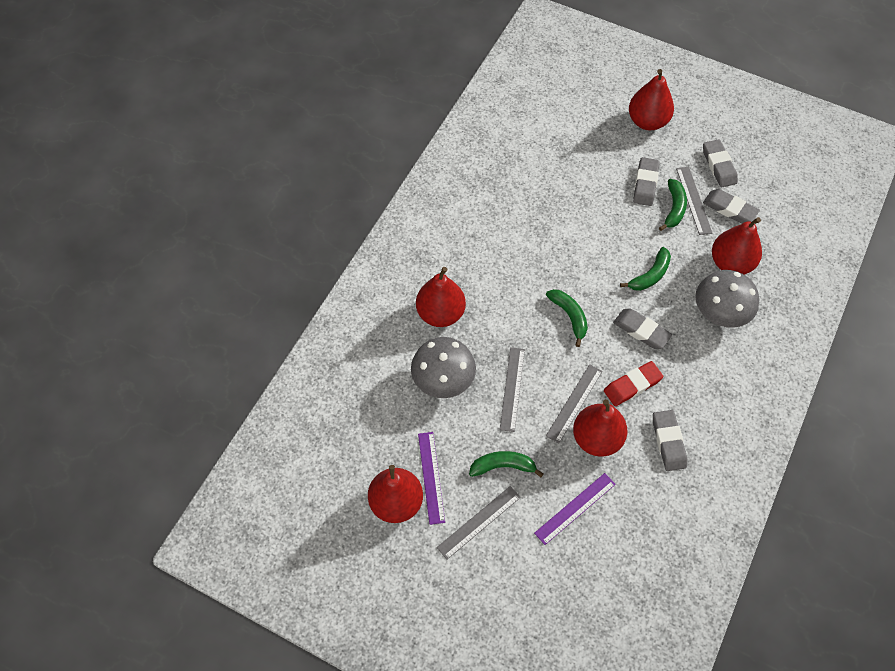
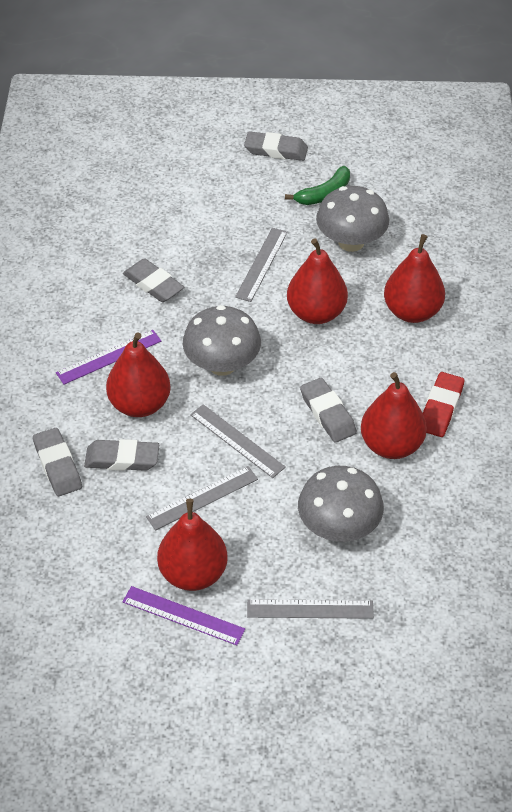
green banana: 4 -> 1
grey mushroom: 2 -> 3

